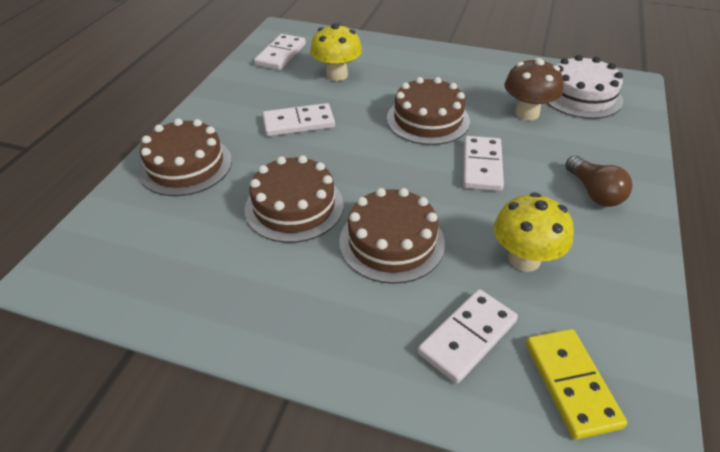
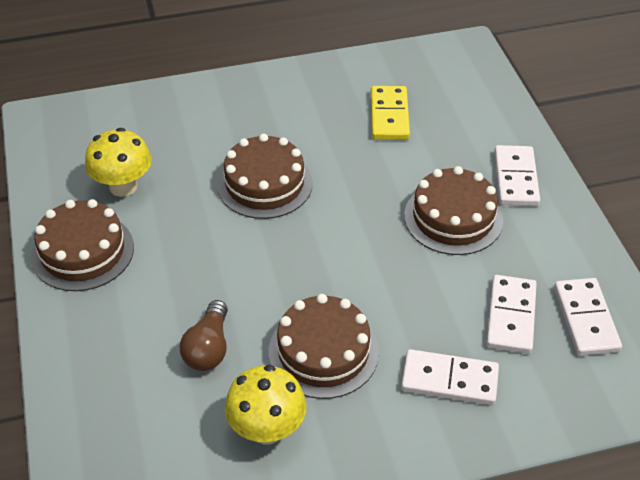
brown mushroom: 1 -> 0
white cake: 1 -> 0

